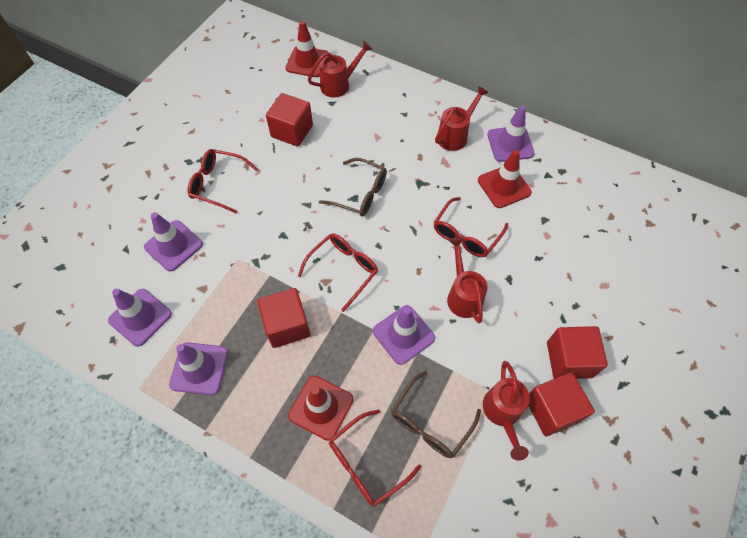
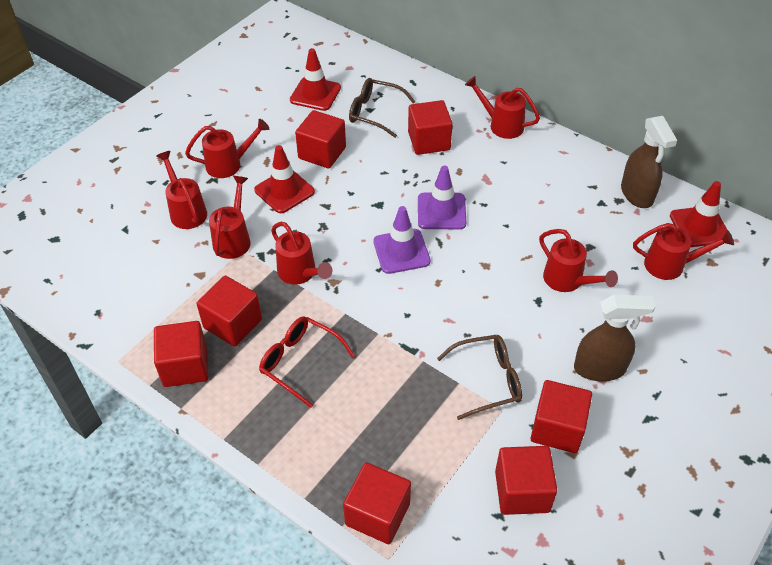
brown spray bottle: 0 -> 2
purple traffic cone: 5 -> 2
red cube: 4 -> 7
red glasses: 4 -> 1
red watering can: 4 -> 7

